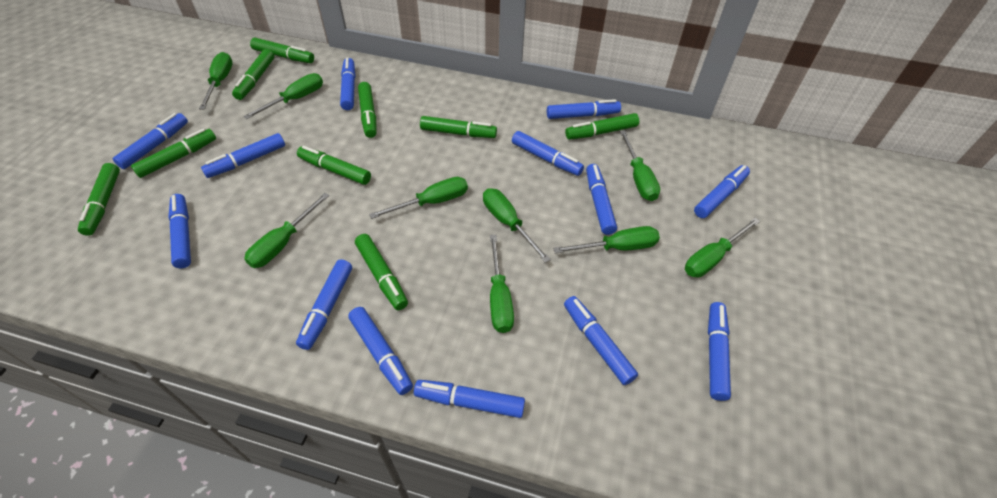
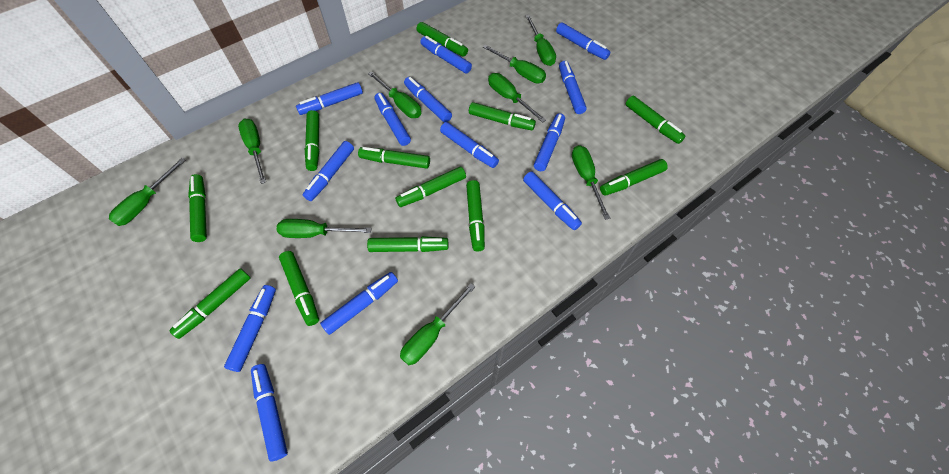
green marker: 9 -> 12

